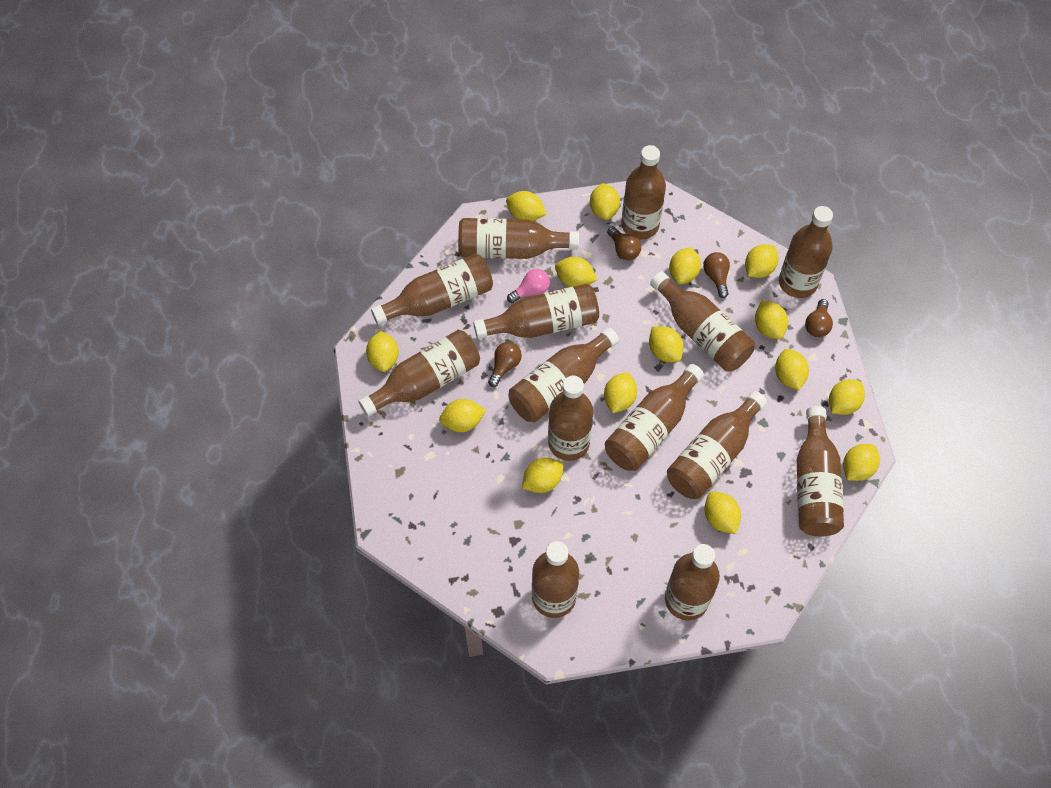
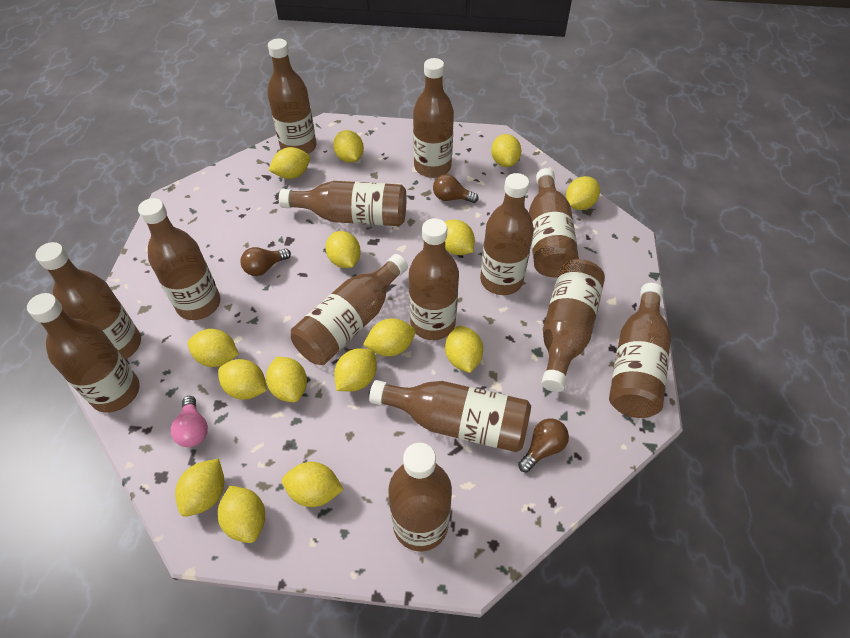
brown light bulb: 4 -> 3

